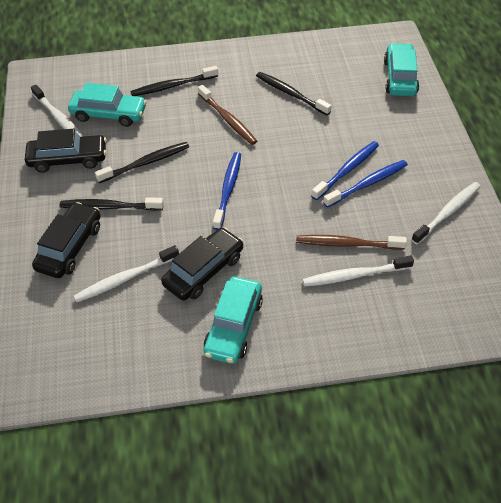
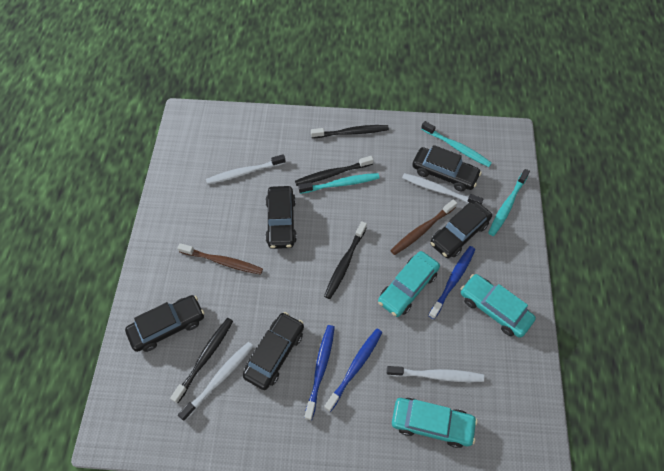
black car: 3 -> 5
turquoise toothbrush: 0 -> 3

